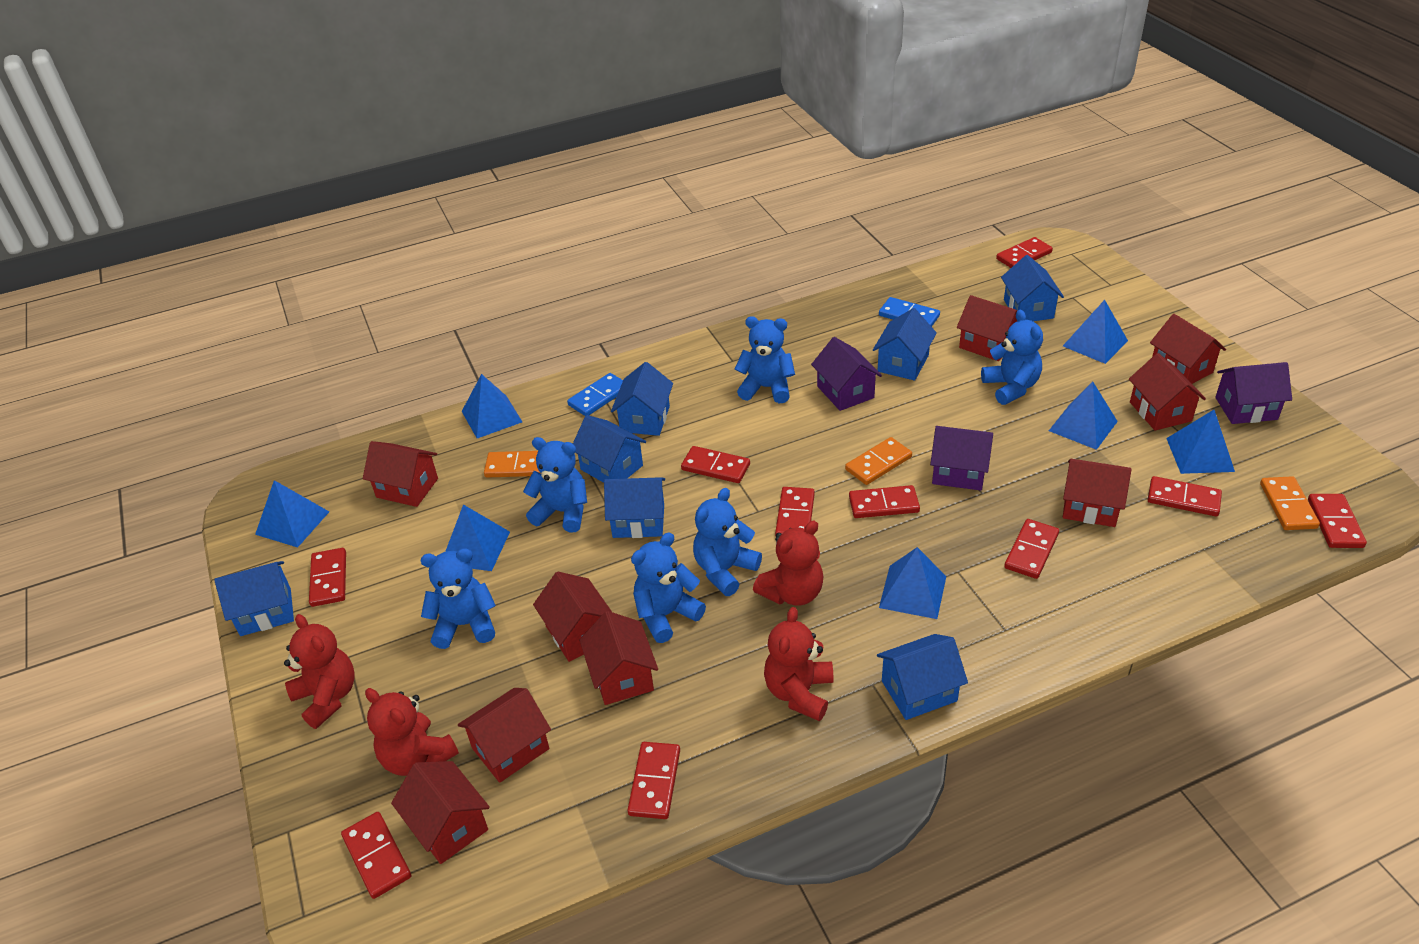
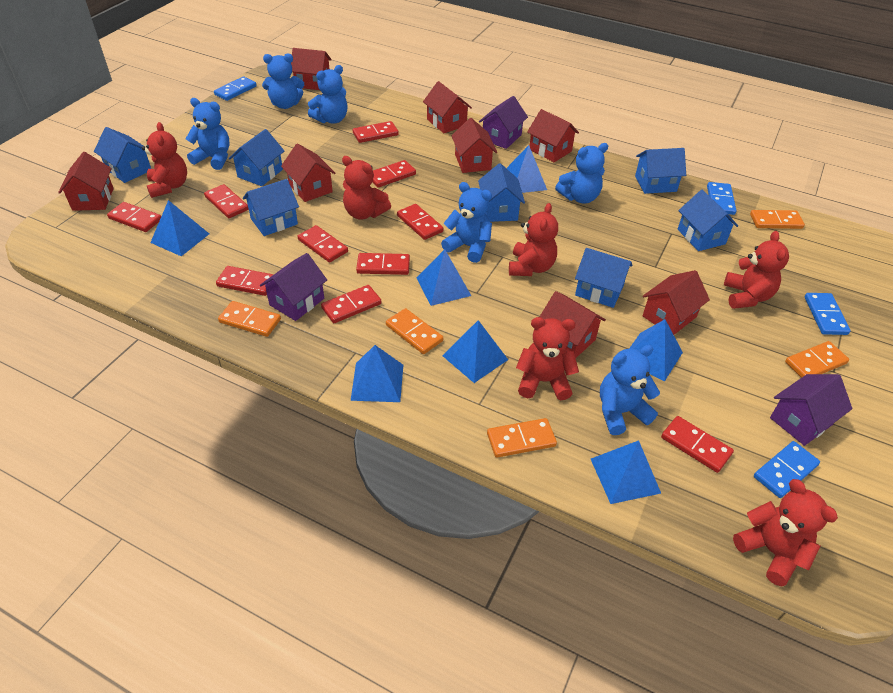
blue domino: 2 -> 4
orange domino: 3 -> 5
red house: 9 -> 8
red teddy bear: 4 -> 6

